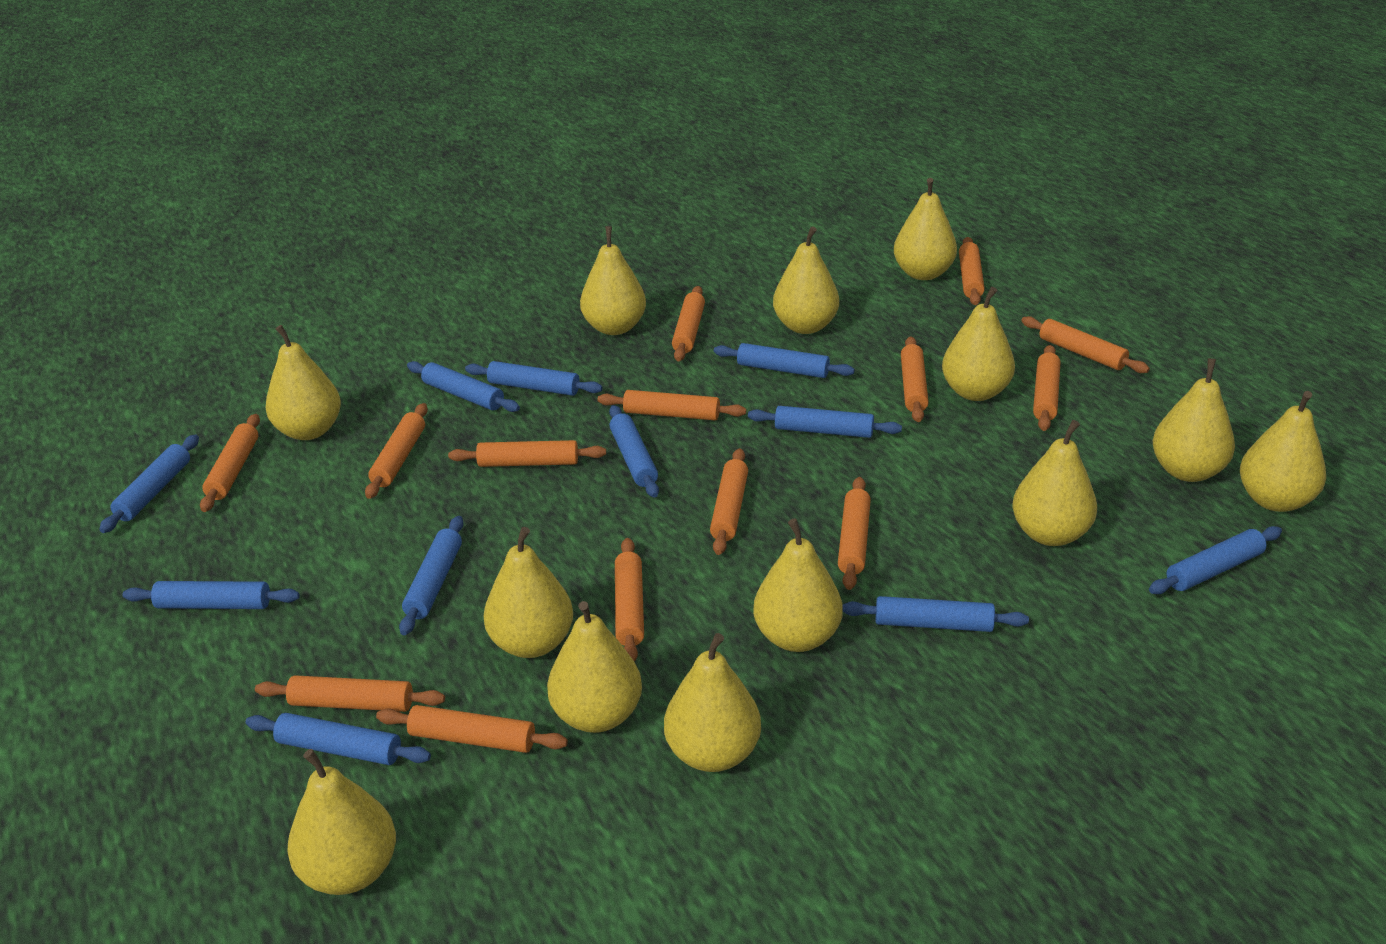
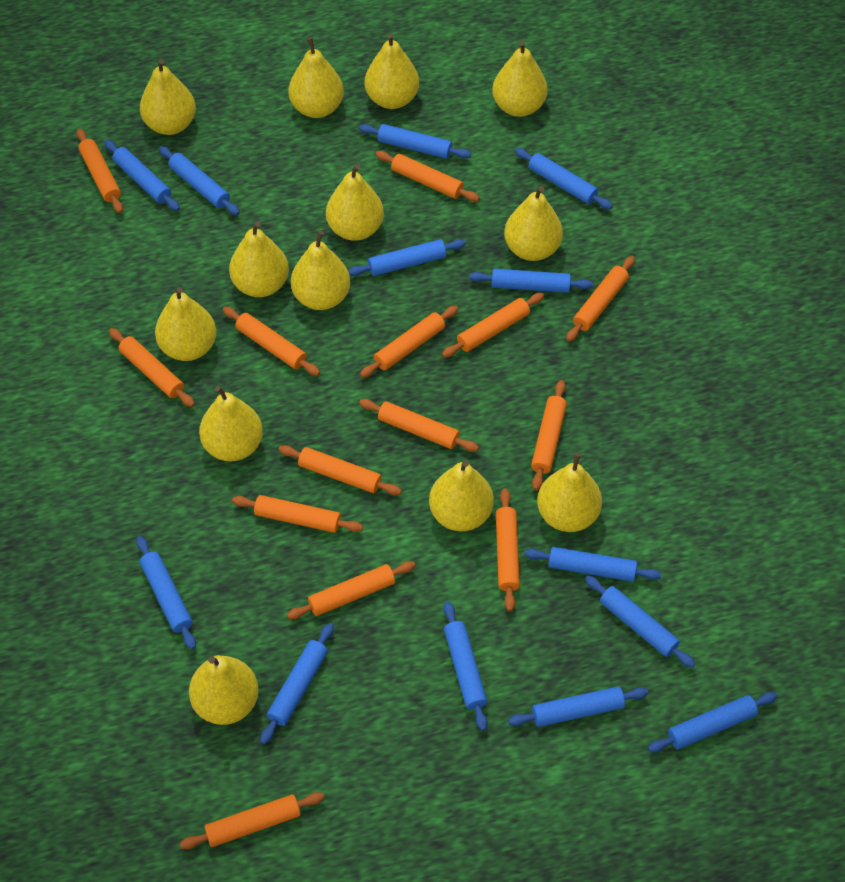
blue rolling pin: 11 -> 13

